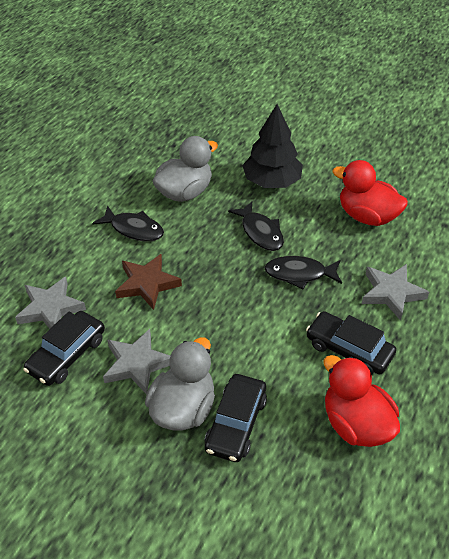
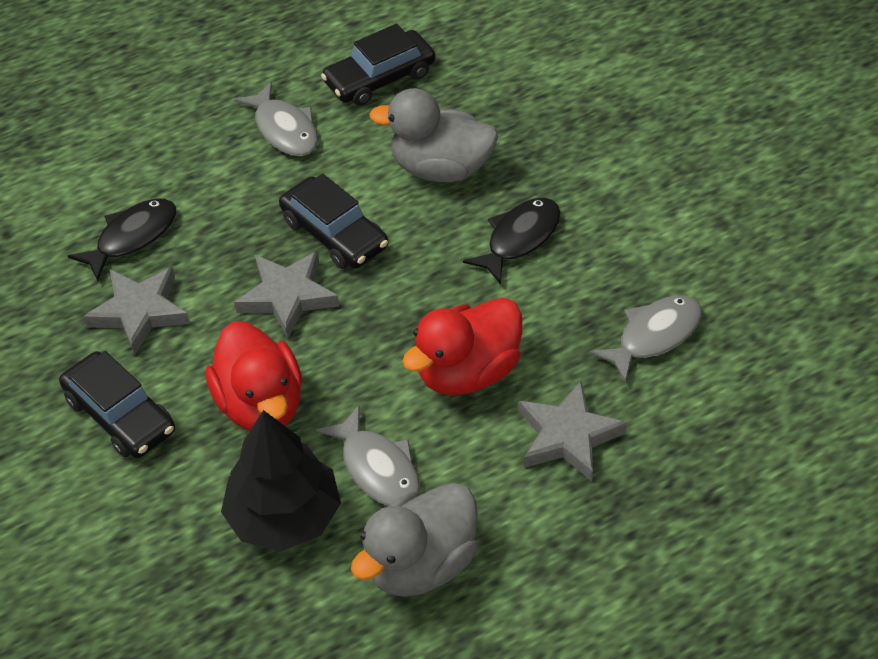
black fish: 3 -> 2
brown star: 1 -> 0
grey fish: 0 -> 3

